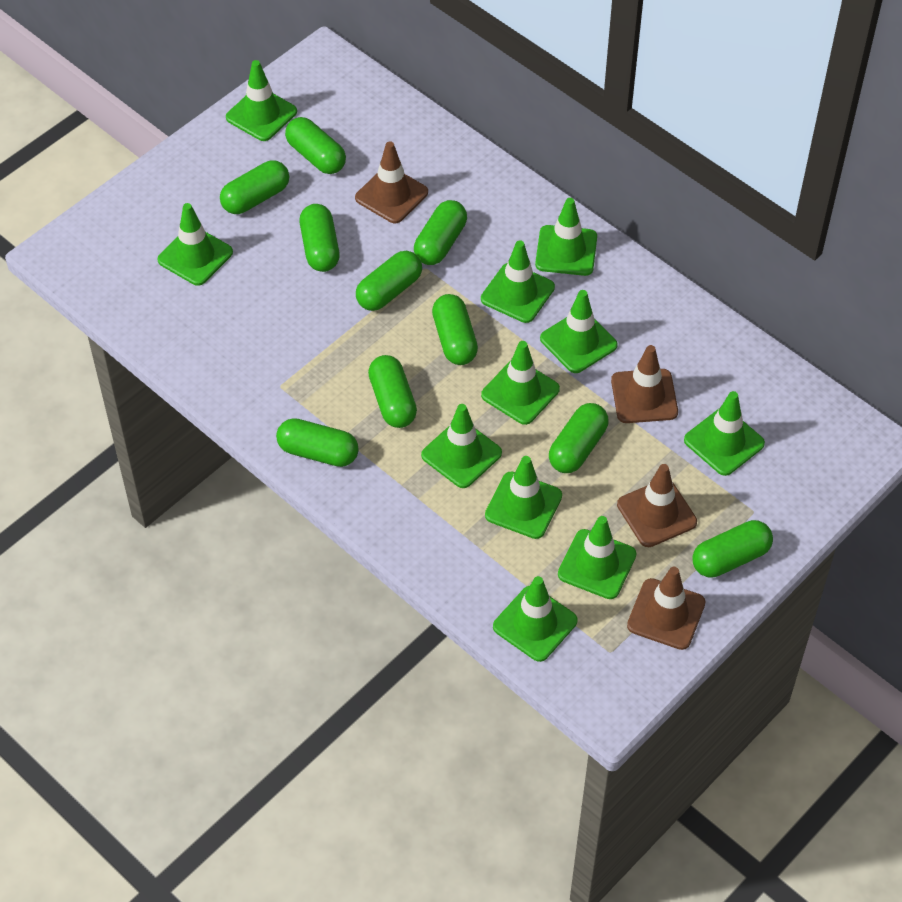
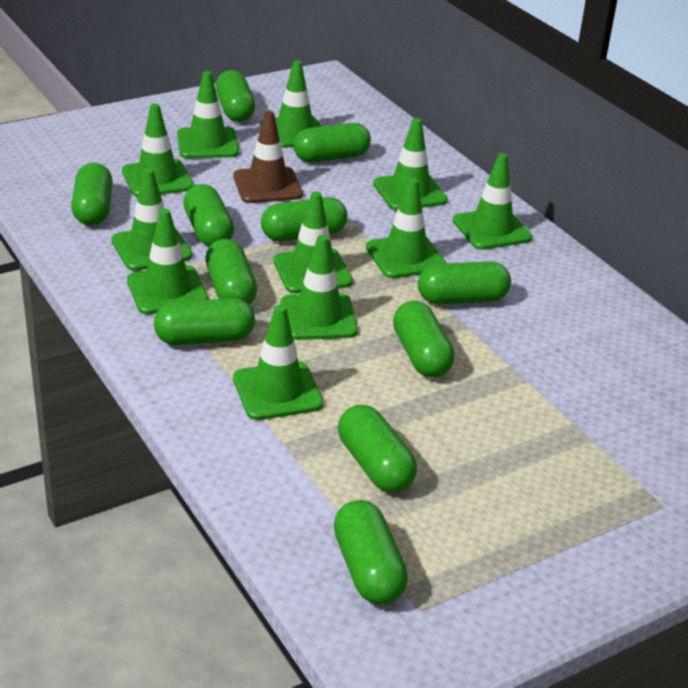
brown traffic cone: 4 -> 1
green capsule: 10 -> 11

